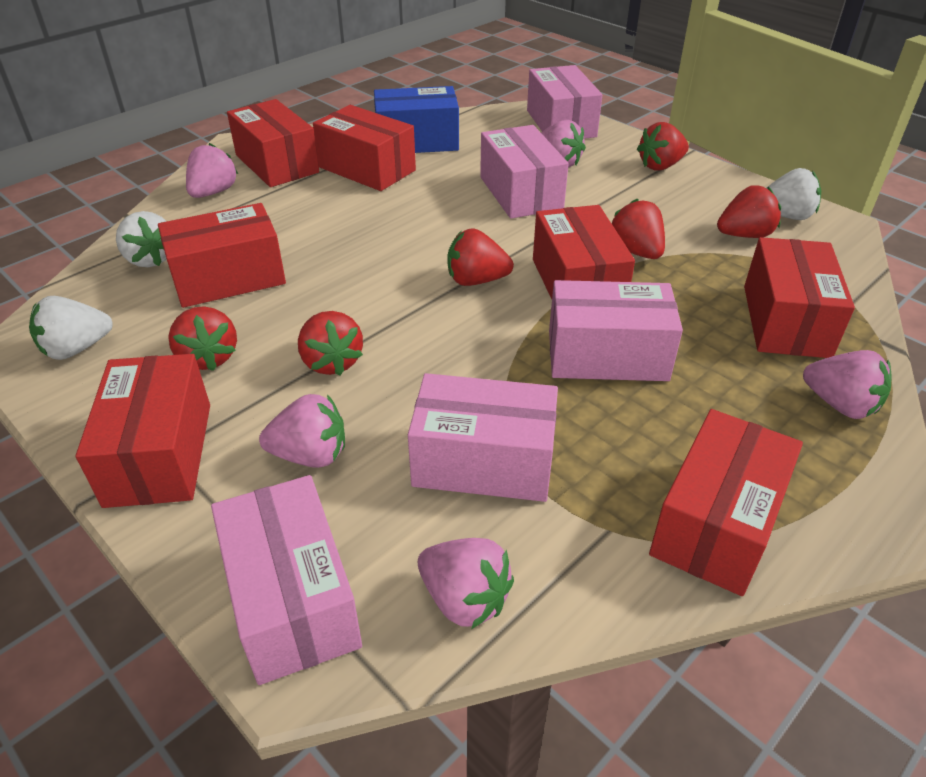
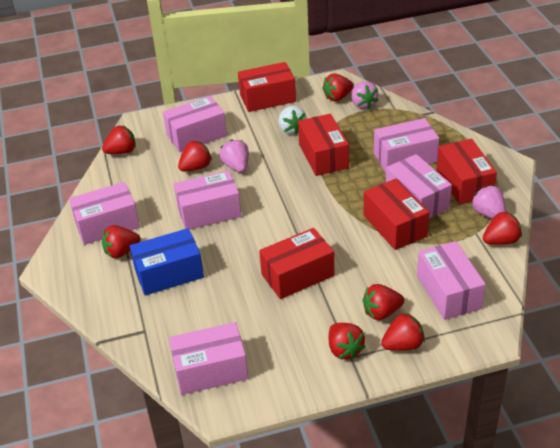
pink box: 5 -> 7
pink strawberry: 5 -> 3
red box: 7 -> 5
red strawberry: 6 -> 8
white strawberry: 3 -> 1

